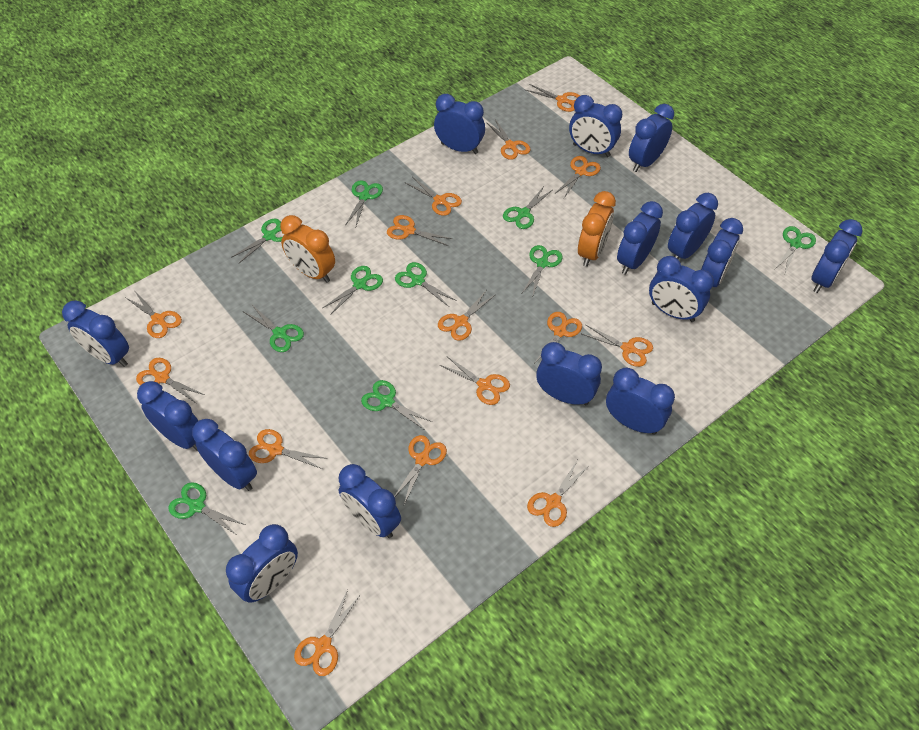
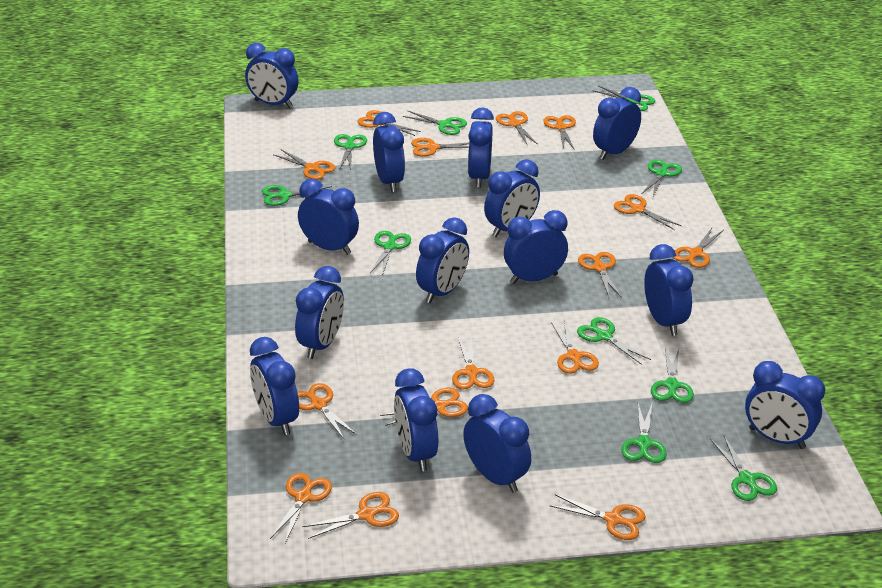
blue clock: 15 -> 14
orange clock: 2 -> 0

